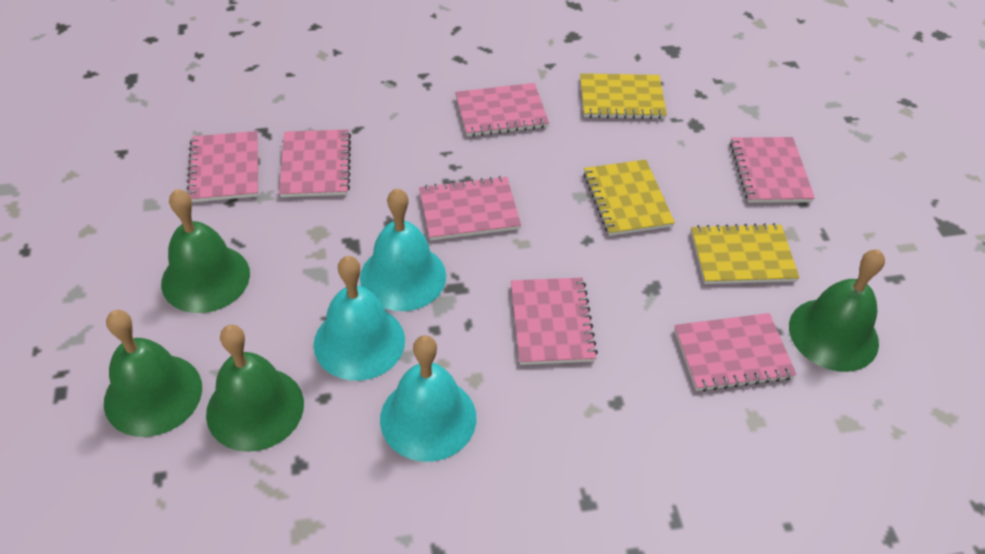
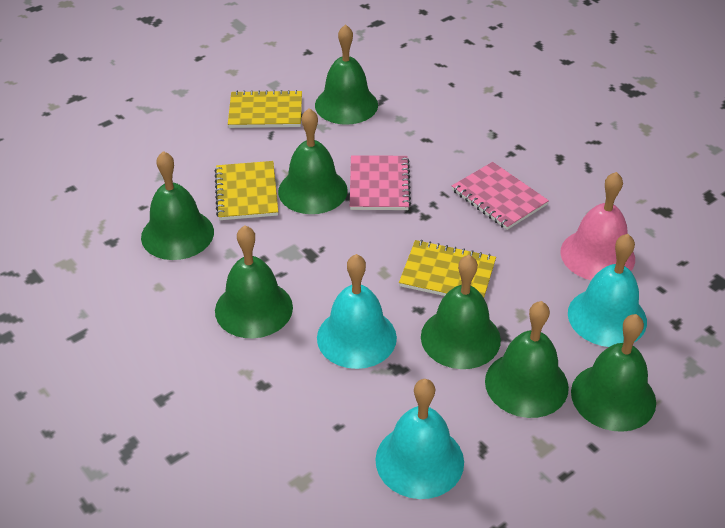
green bell: 4 -> 7
pink bell: 0 -> 1
pink notebook: 7 -> 2

